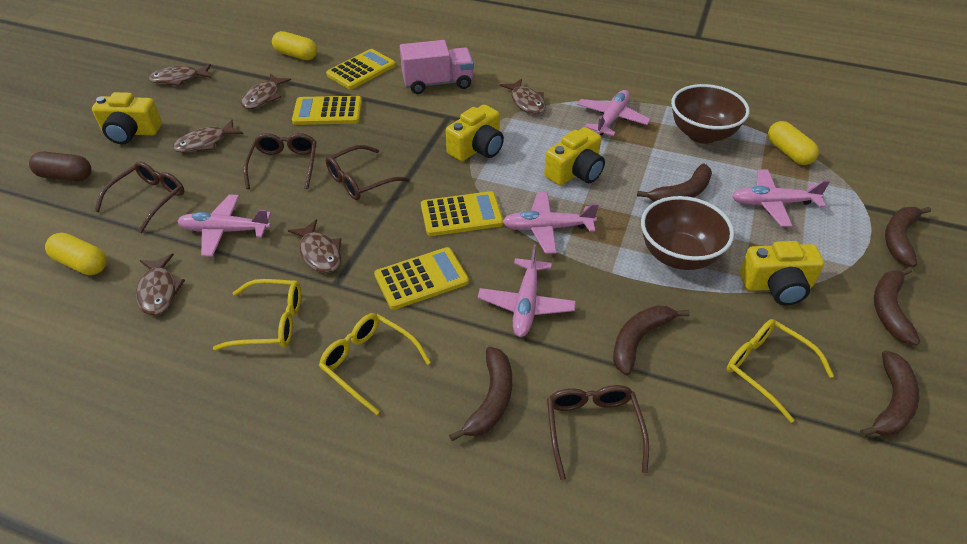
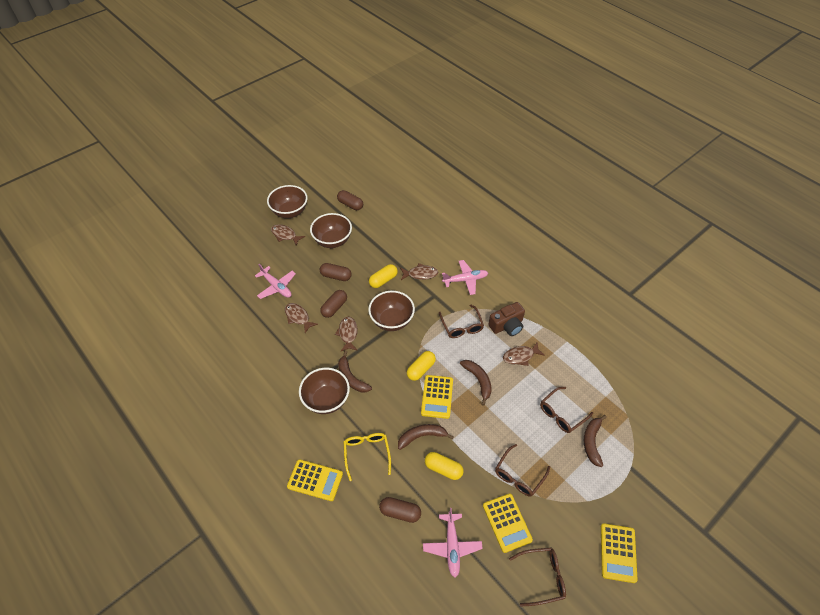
brown banana: 6 -> 4
brown bowl: 2 -> 4
brown camera: 0 -> 1
brown capsule: 1 -> 4
brown fish: 6 -> 5
pink plane: 5 -> 3
pink truck: 1 -> 0
yellow camera: 4 -> 0
yellow glasses: 3 -> 1

